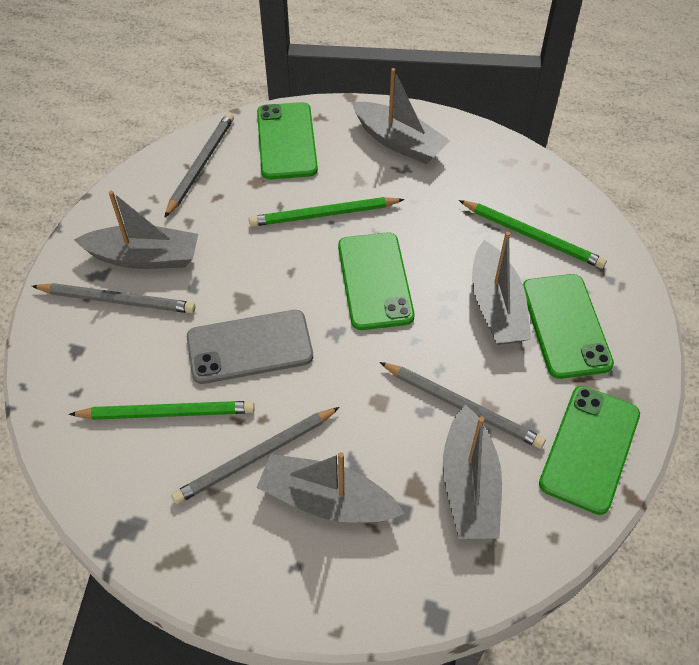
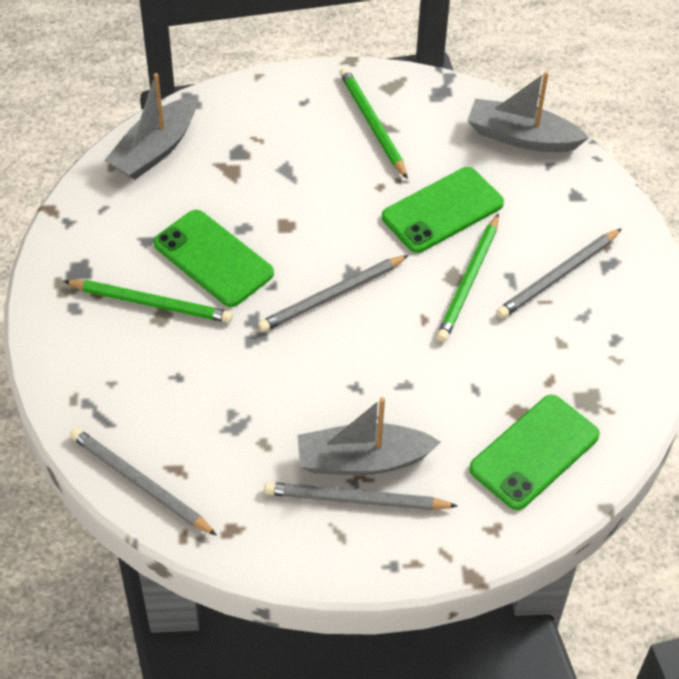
green phone: 4 -> 3
grey boat: 5 -> 3
grey phone: 1 -> 0

